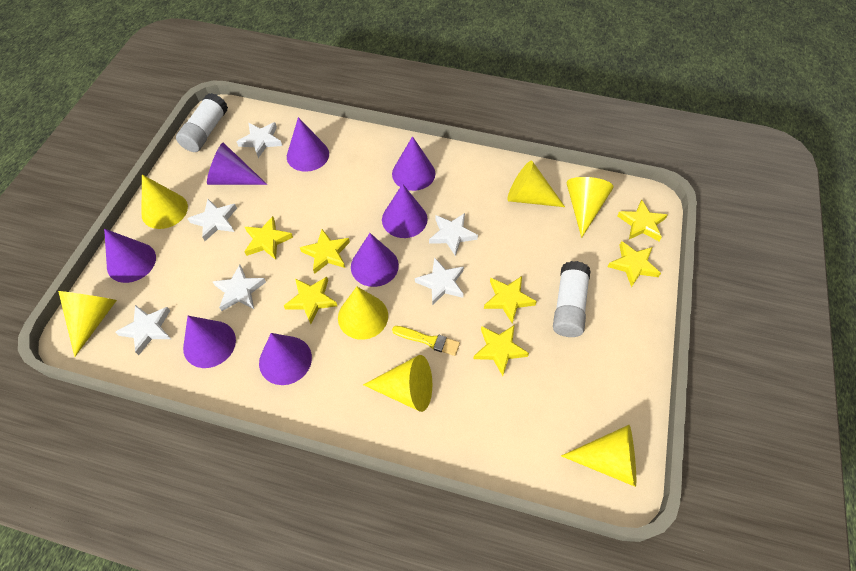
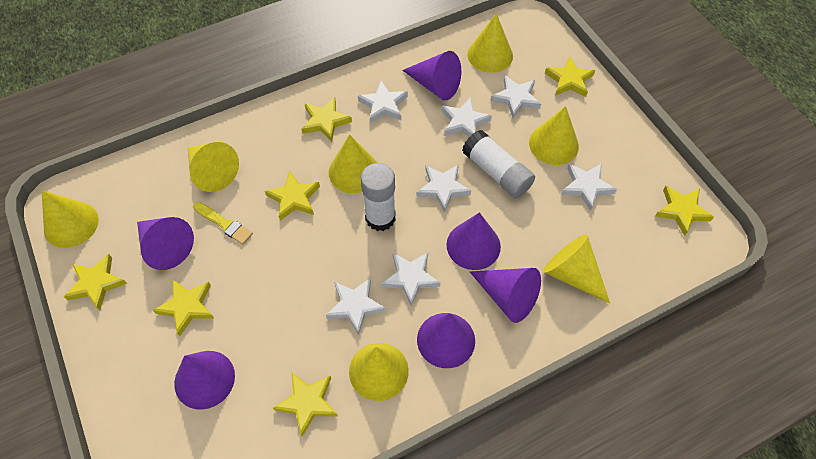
purple cone: 8 -> 6
white star: 6 -> 7

